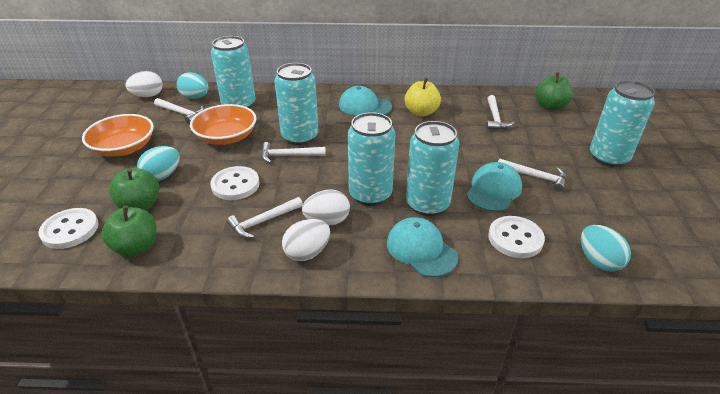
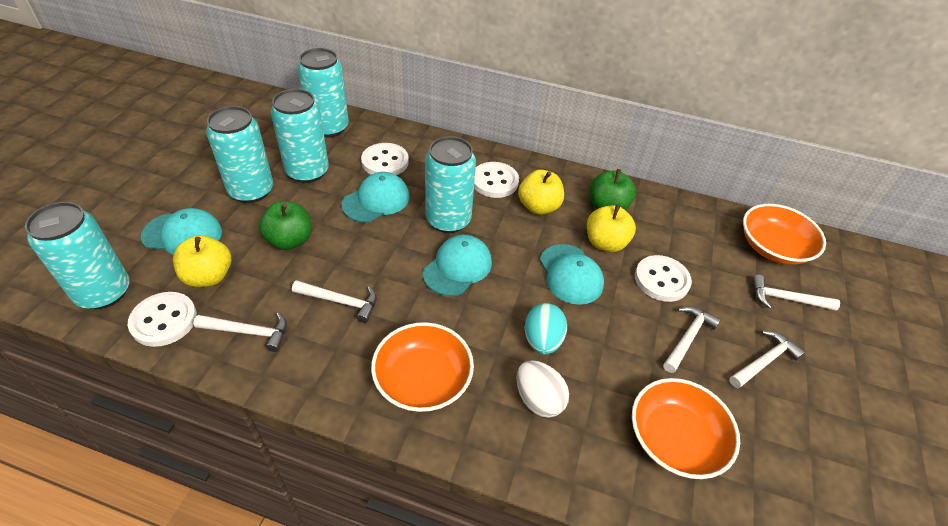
green apple: 3 -> 2
orange bowl: 2 -> 3
turquoise cap: 3 -> 4
turquoise egg: 3 -> 1
white button: 3 -> 4
white egg: 3 -> 1
yellow apple: 1 -> 3

